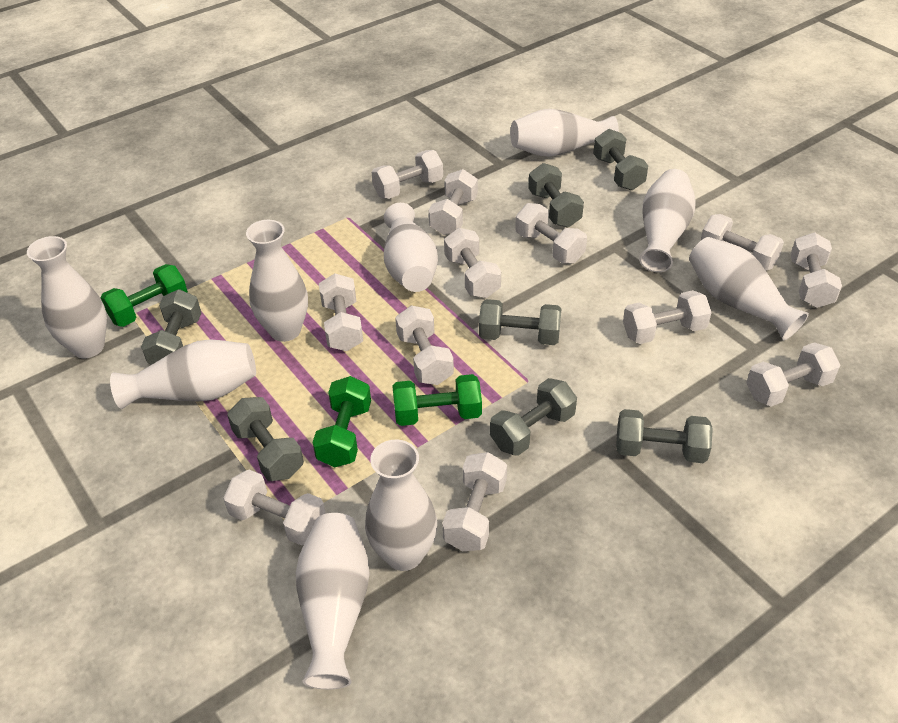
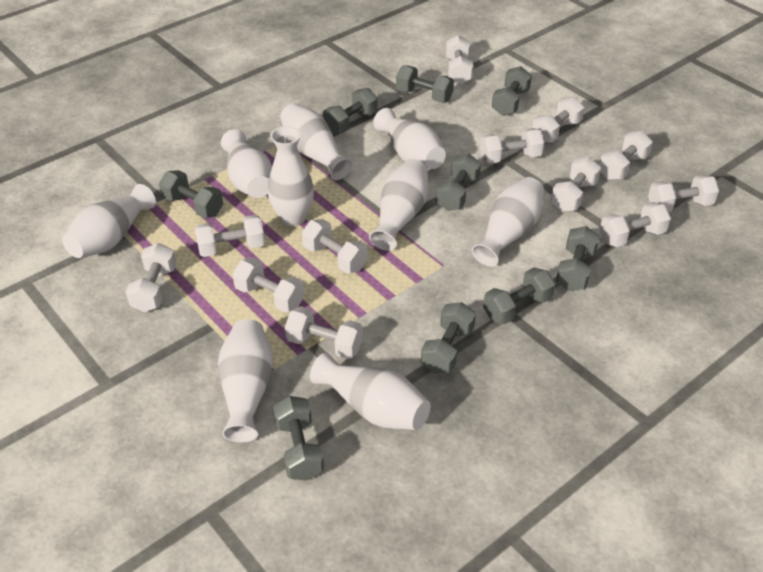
green dumbbell: 3 -> 0
grey dumbbell: 7 -> 9

